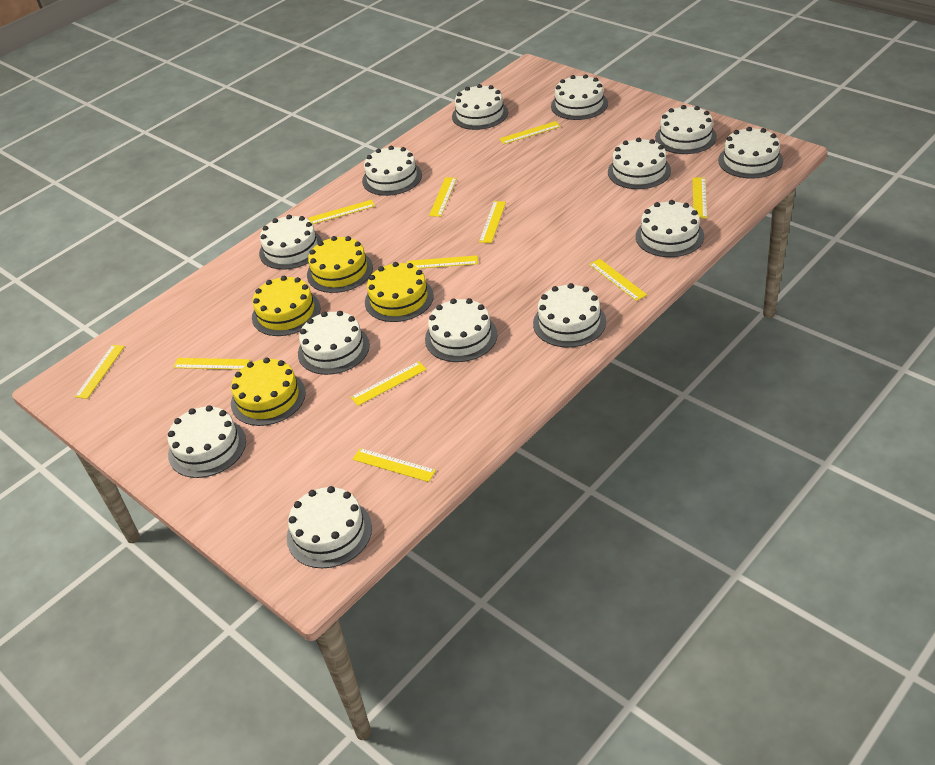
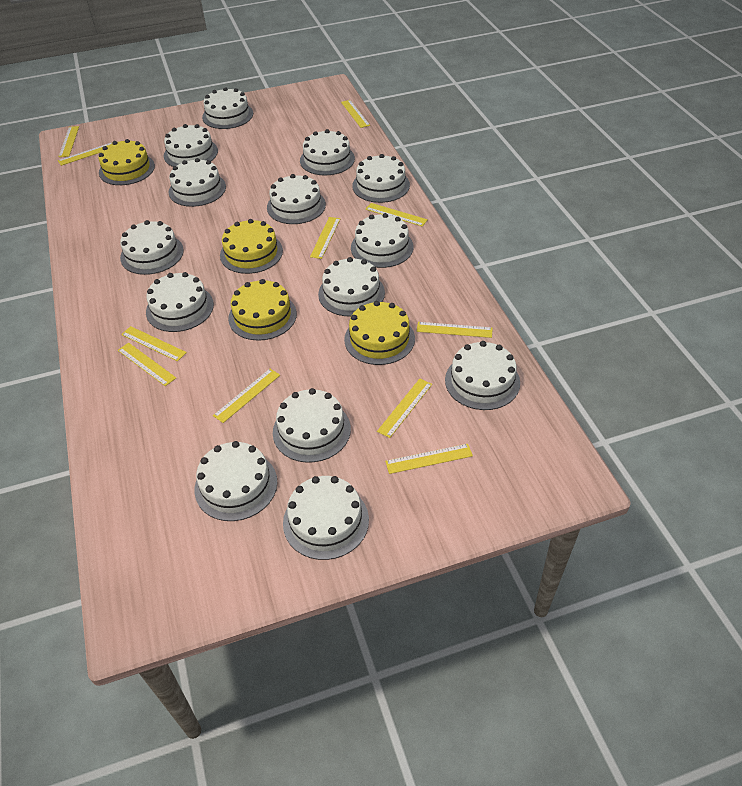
white cake: 13 -> 14

